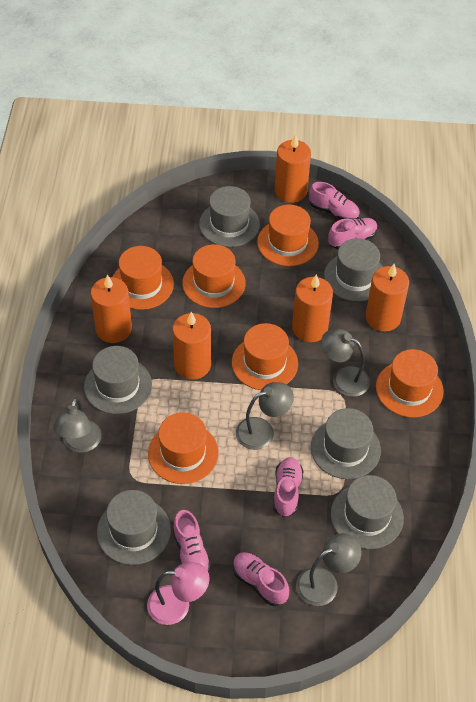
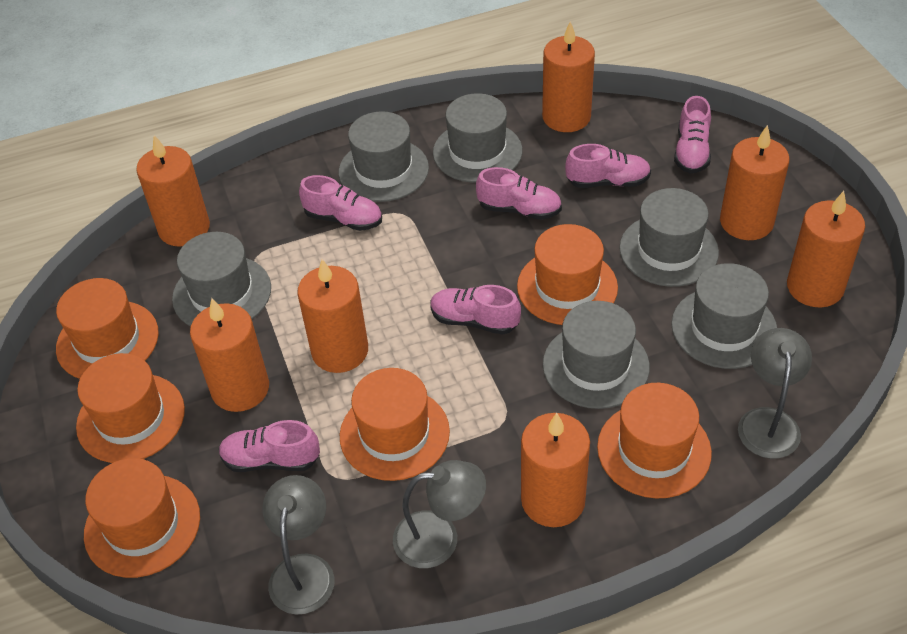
grey lamp: 4 -> 3
orange candle: 5 -> 7
pink lamp: 1 -> 0
pink shoe: 5 -> 6

